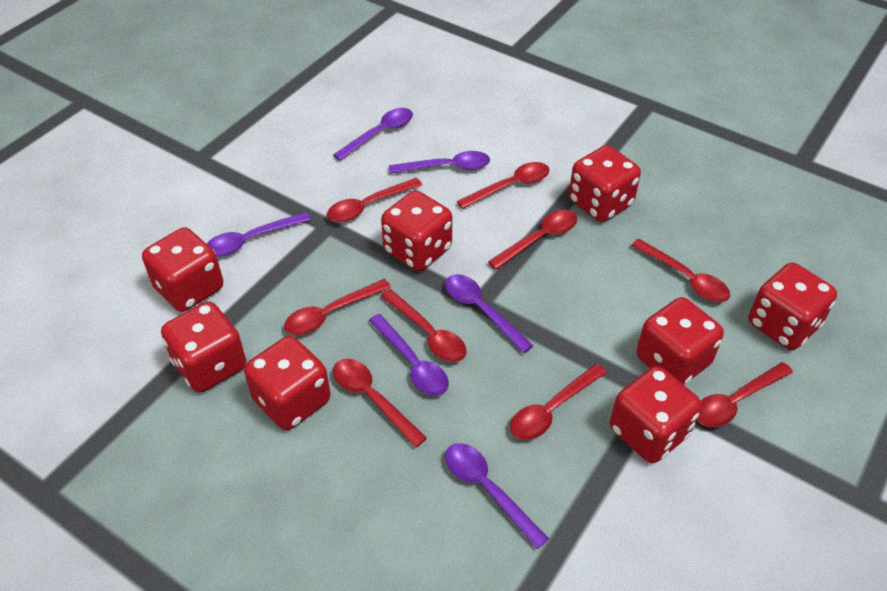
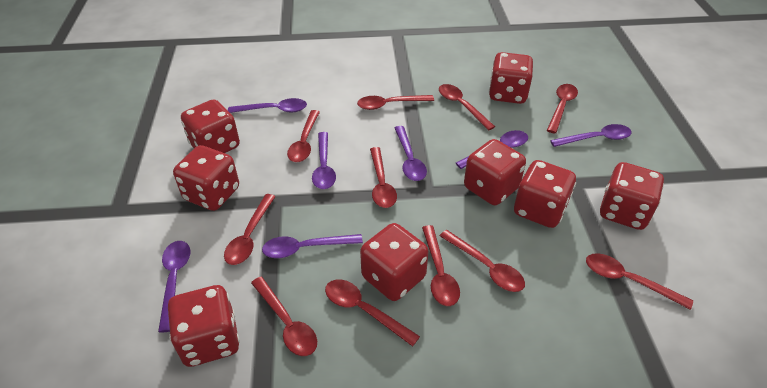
purple spoon: 6 -> 7
red spoon: 9 -> 11

